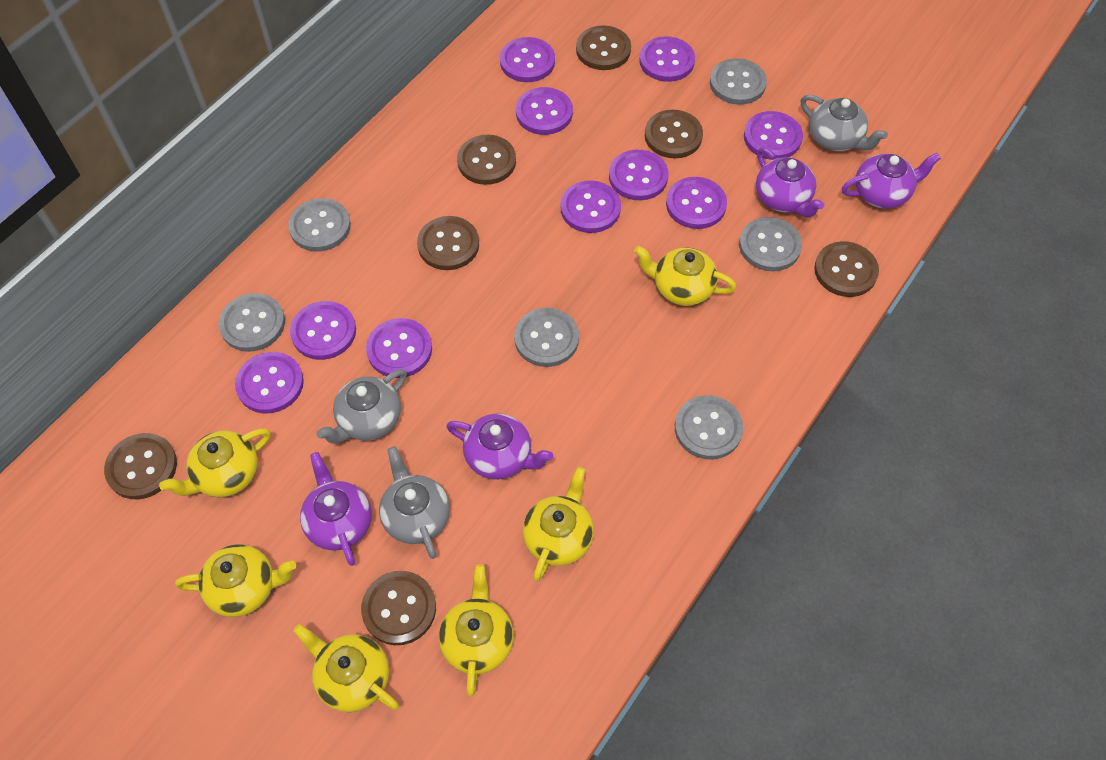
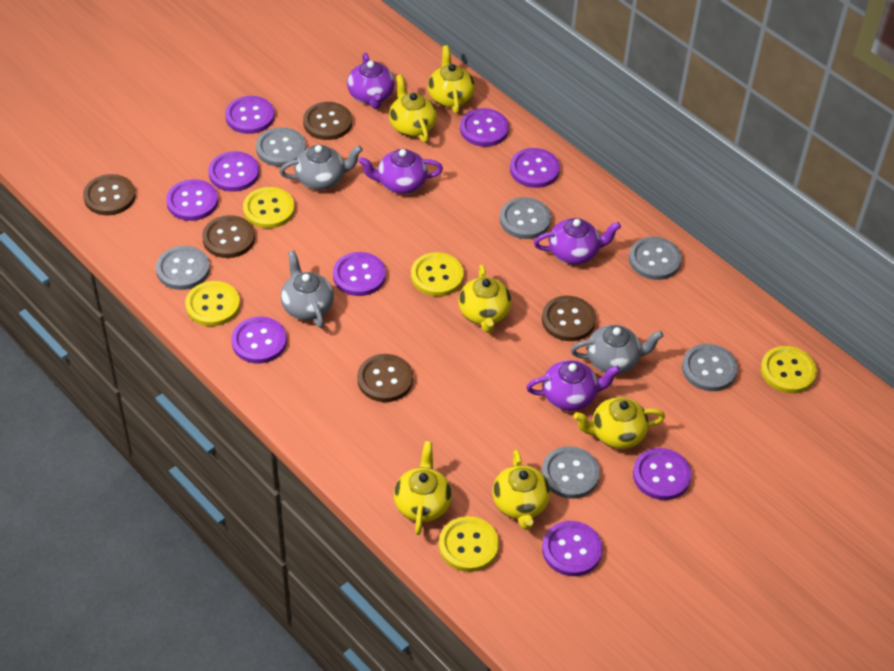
brown button: 7 -> 5
purple button: 10 -> 9
yellow button: 0 -> 5

